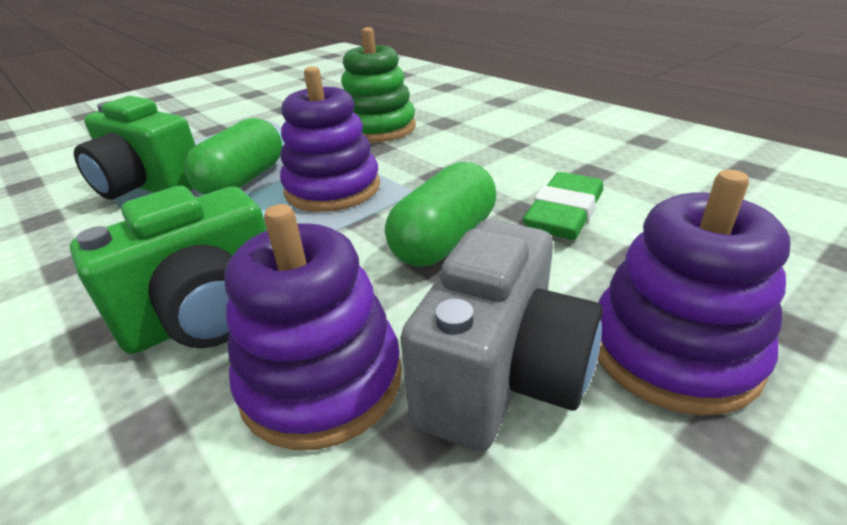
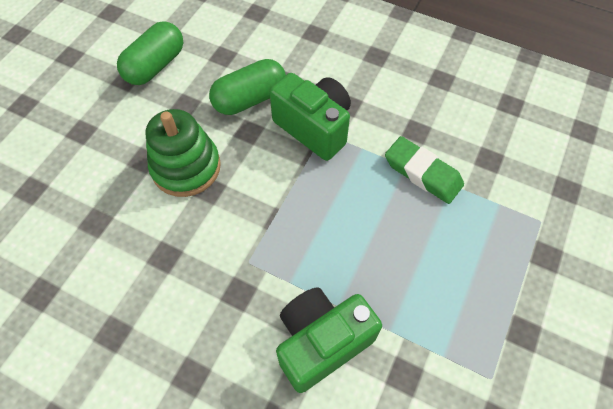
grey camera: 1 -> 0
purple stacking toy: 3 -> 0

